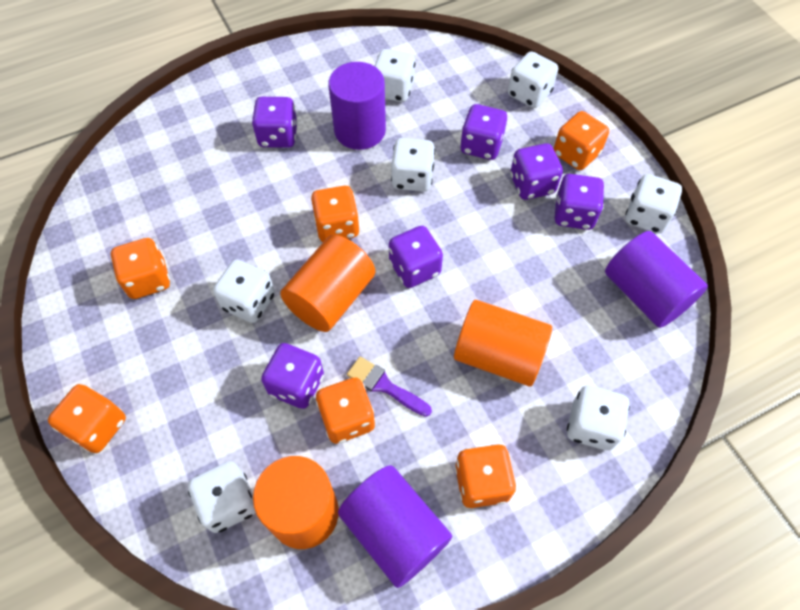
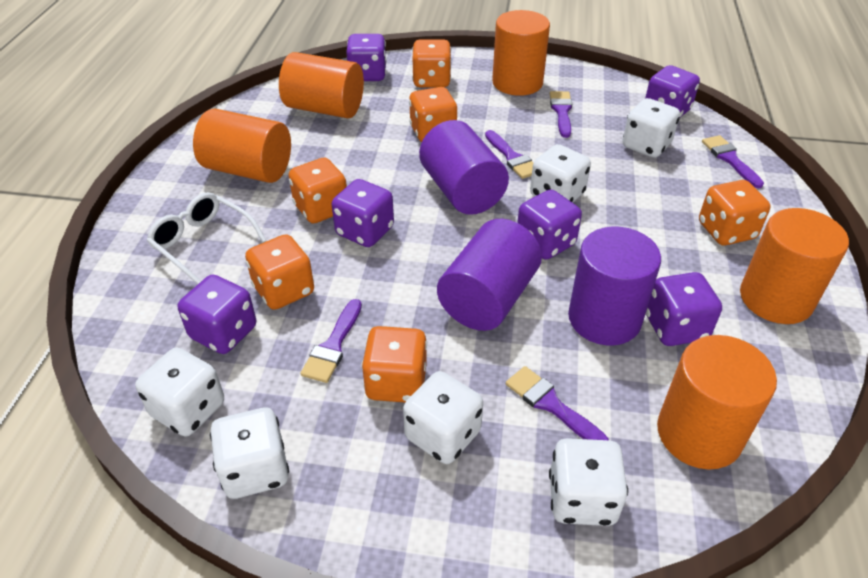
orange cylinder: 3 -> 5
purple brush: 1 -> 5
white dice: 7 -> 6
white glasses: 0 -> 1

